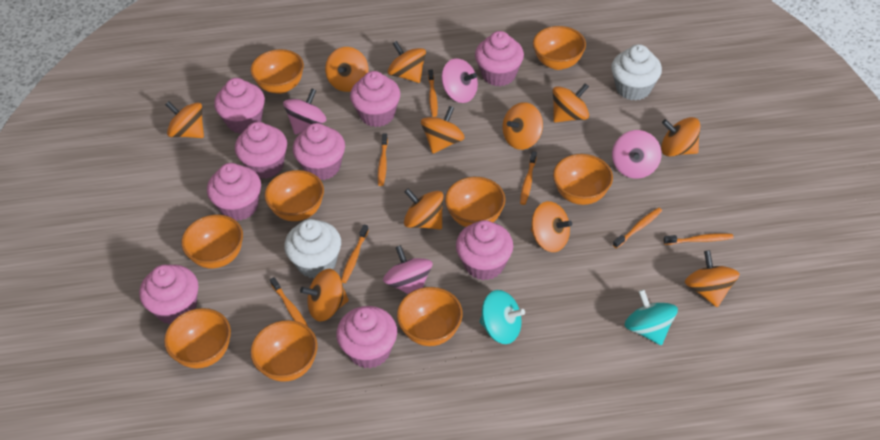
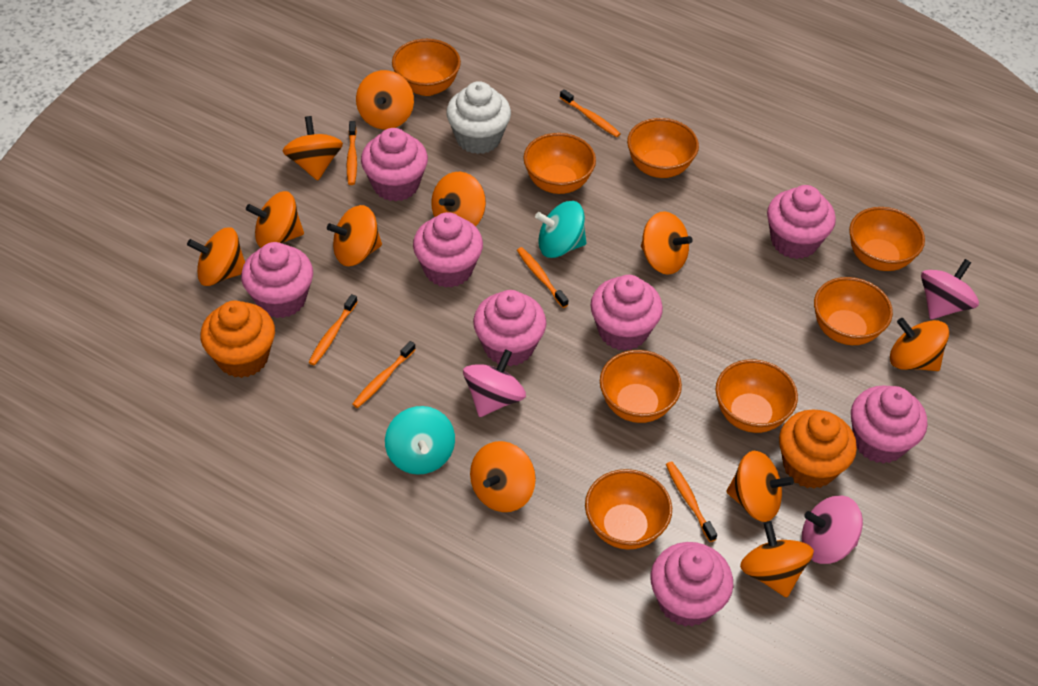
orange bowl: 9 -> 8
orange cupcake: 0 -> 2
orange toothbrush: 7 -> 6
pink cupcake: 9 -> 8
pink spinning top: 4 -> 3
white cupcake: 2 -> 1

